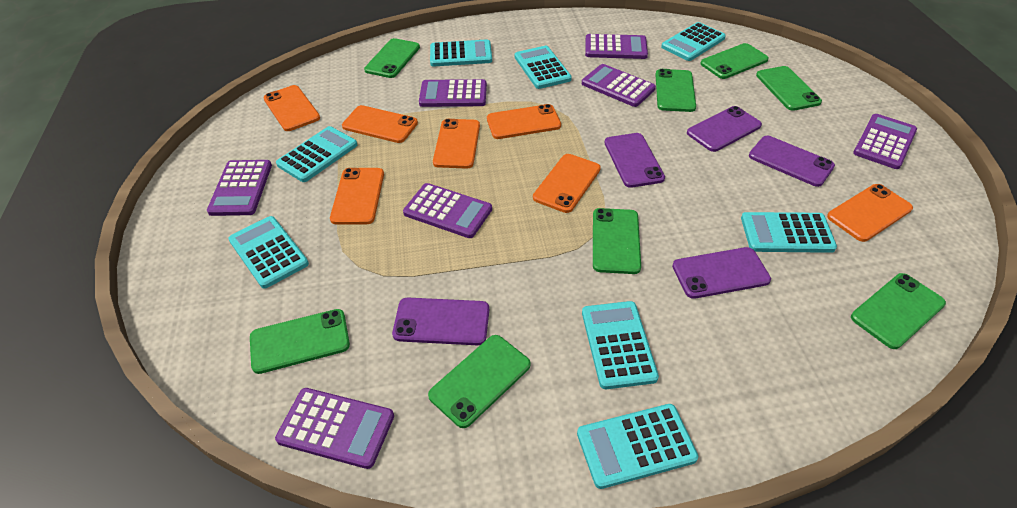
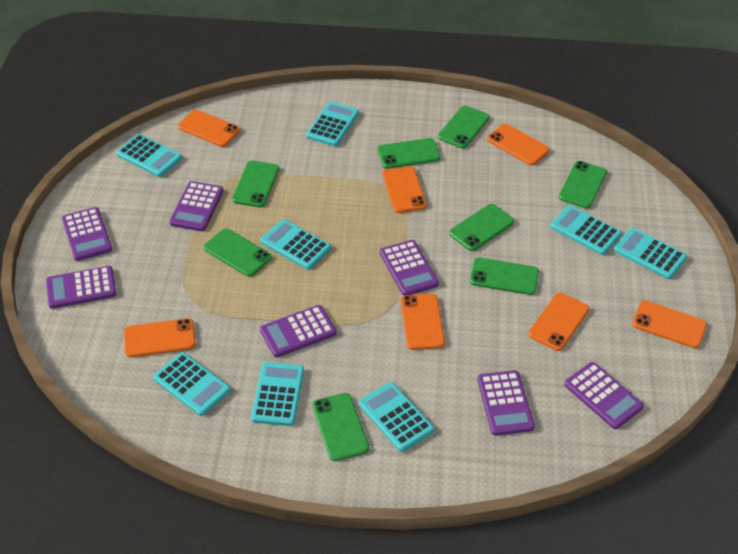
purple phone: 5 -> 0

